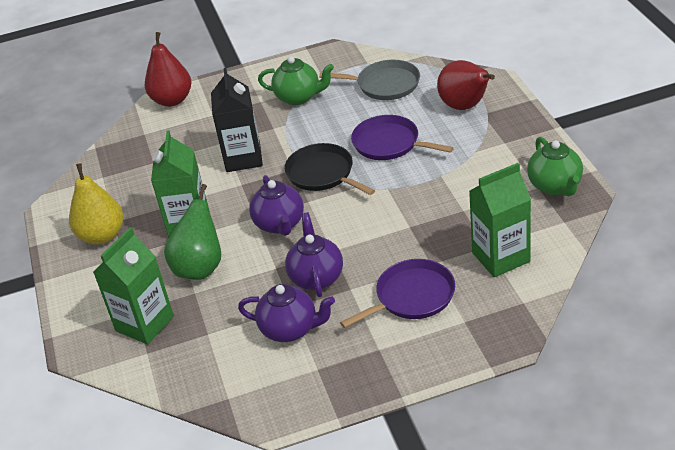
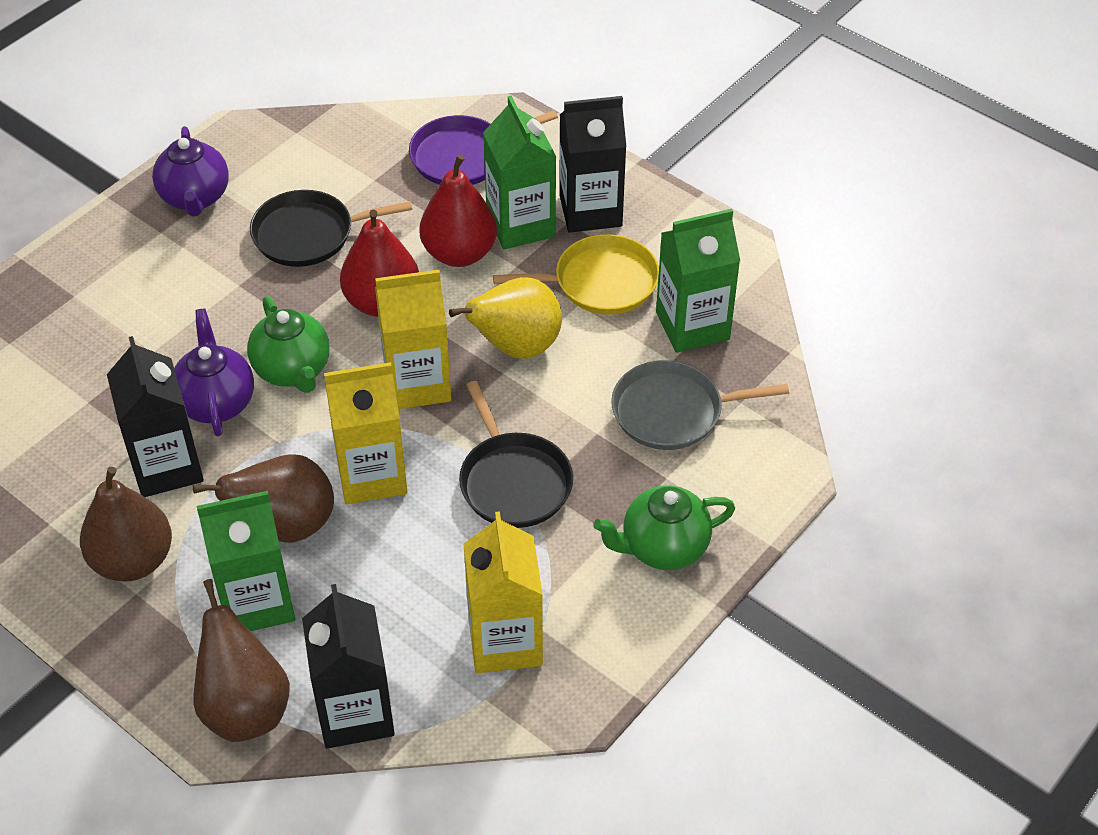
black carton: 1 -> 3
black pan: 1 -> 2
brown pear: 0 -> 3
green pear: 1 -> 0
purple pan: 2 -> 1
purple teapot: 3 -> 2
yellow carton: 0 -> 3
yellow pan: 0 -> 1

